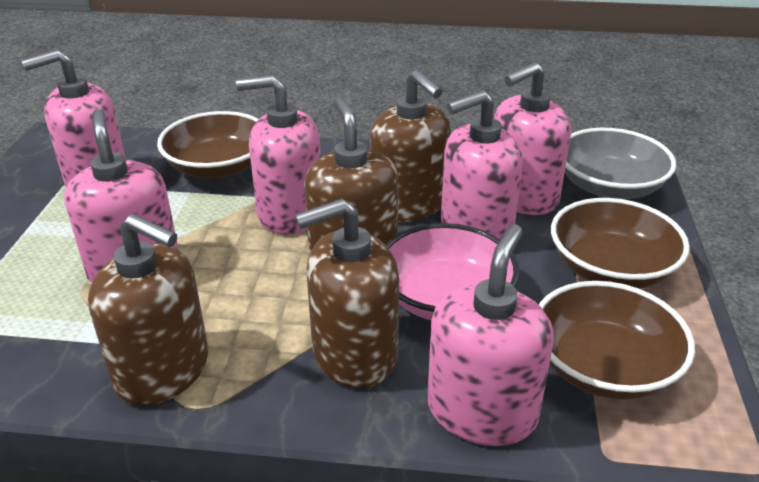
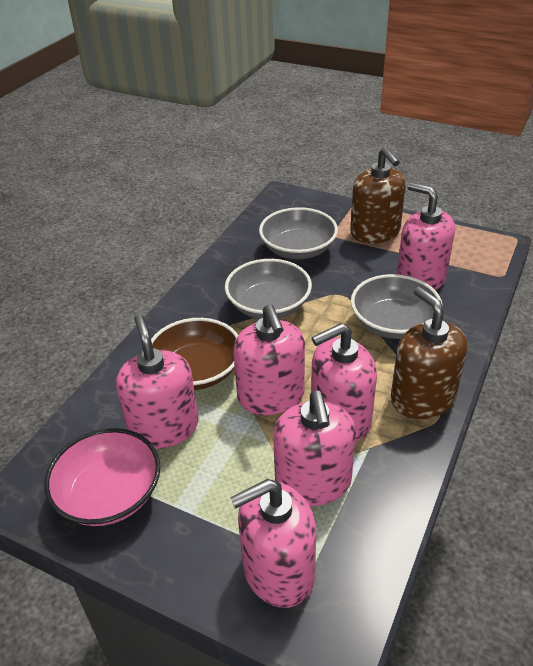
brown bowl: 3 -> 1
brown soap dispenser: 4 -> 2
grey bowl: 1 -> 3

